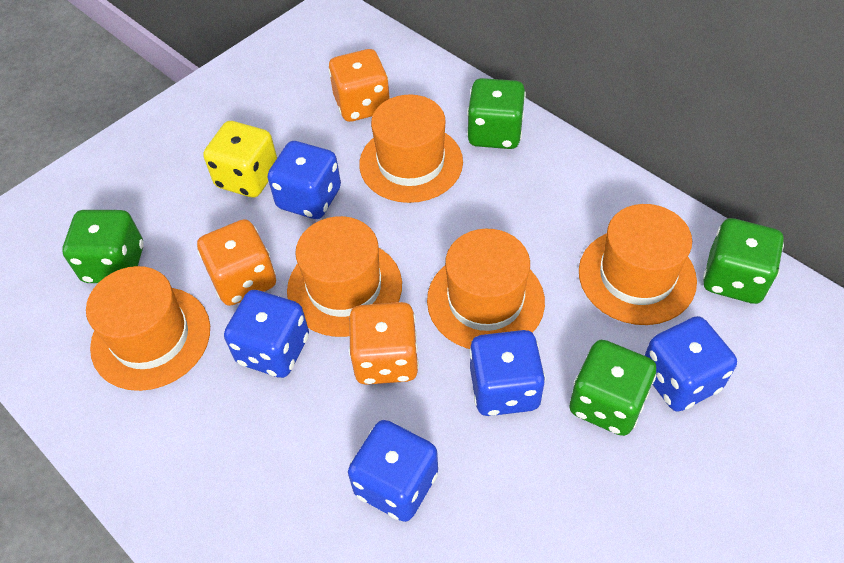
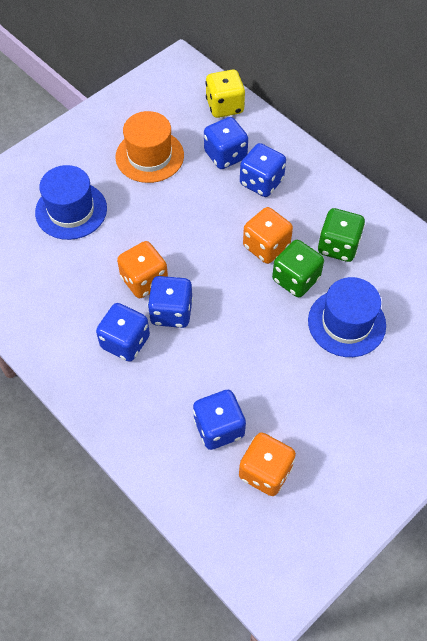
blue hat: 0 -> 2
green dice: 4 -> 2
orange hat: 5 -> 1

